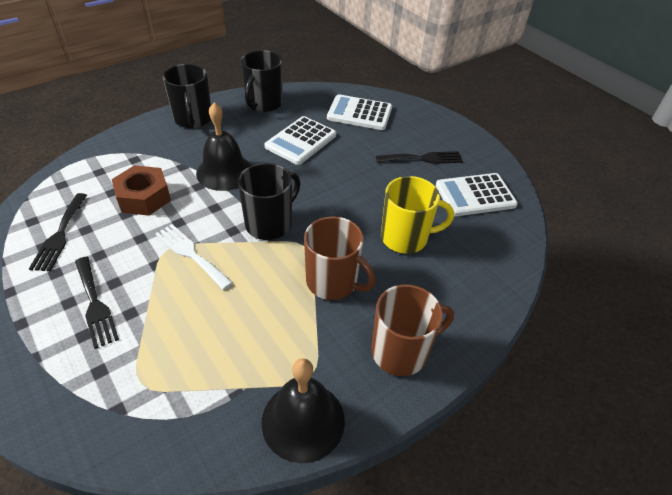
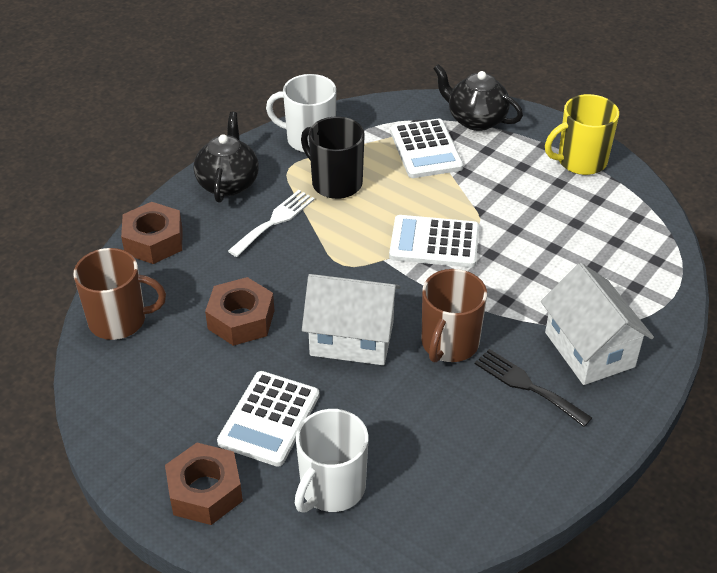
black bell: 2 -> 0
black fork: 3 -> 1
black mug: 3 -> 1
black teapot: 0 -> 2
brown nut: 1 -> 3
white house: 0 -> 2
white mug: 0 -> 2

